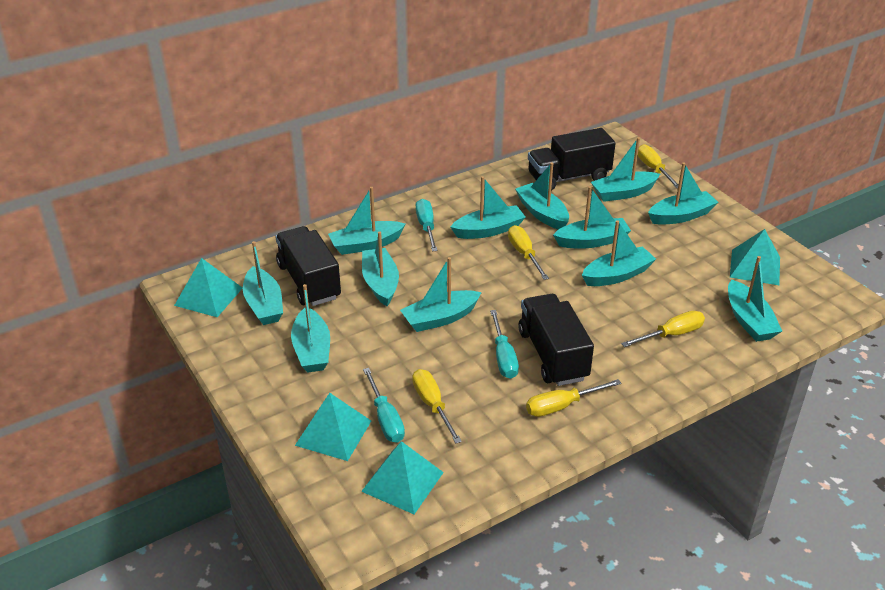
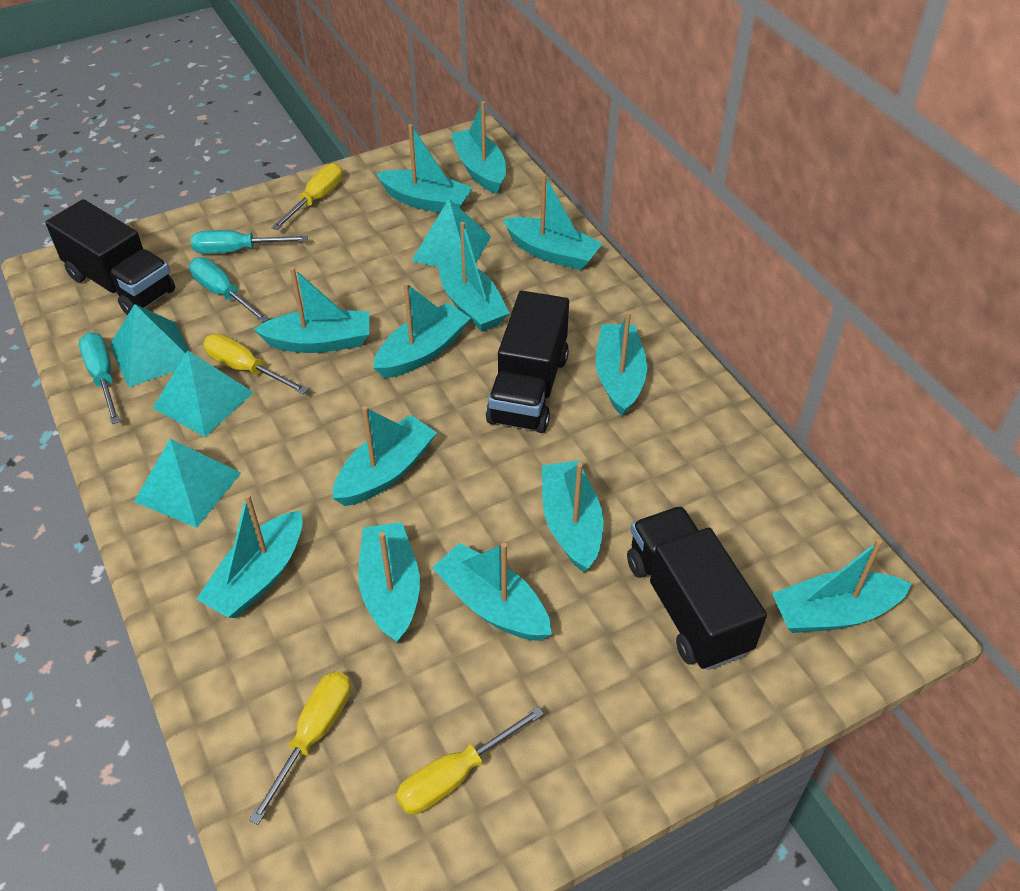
turquoise boat: 12 -> 13
yellow screwdriver: 5 -> 4

